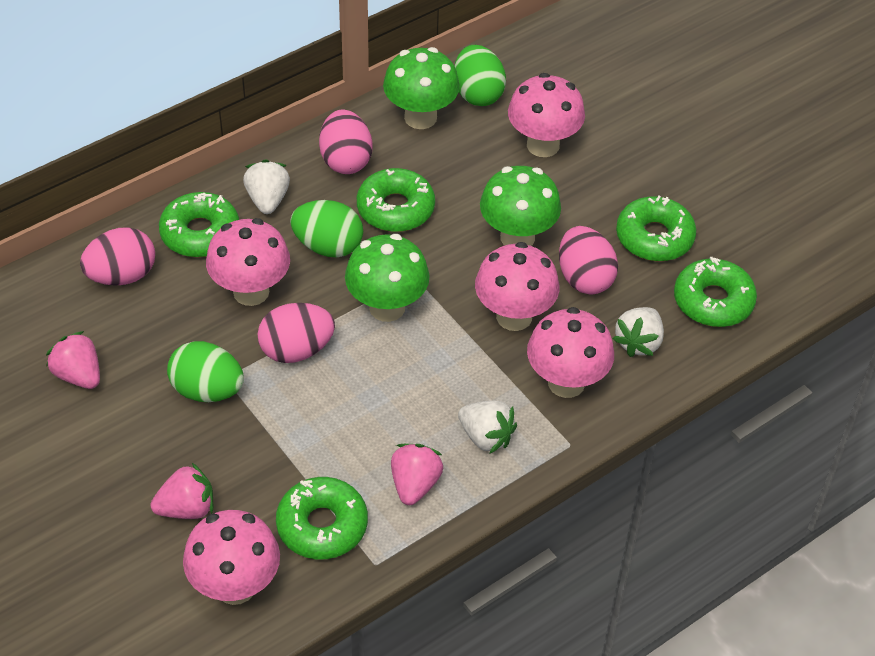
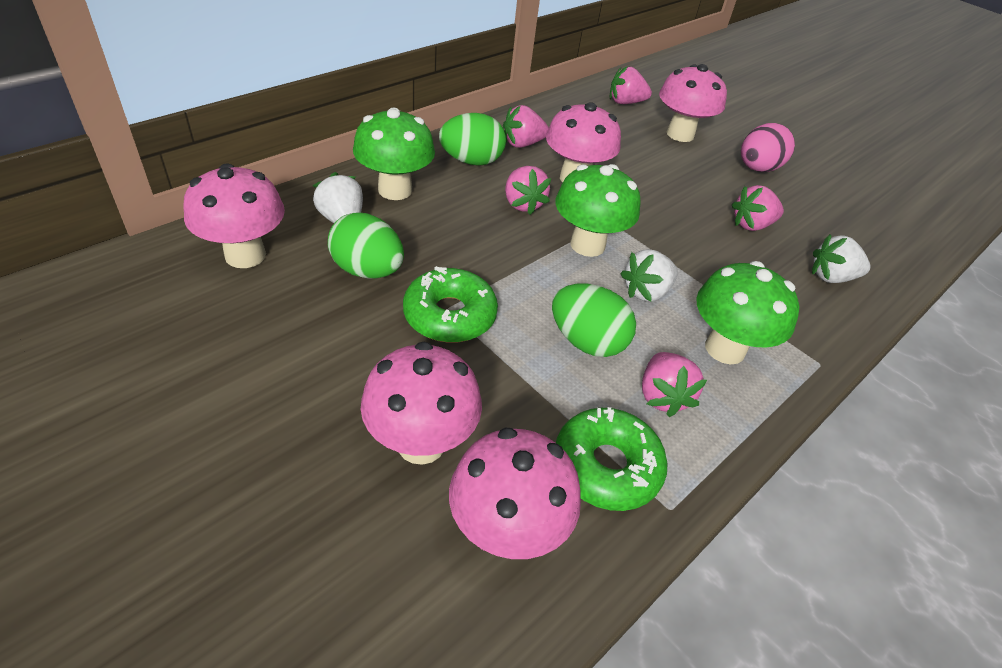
green donut: 5 -> 2
pink egg: 4 -> 1
pink strawberry: 3 -> 5

